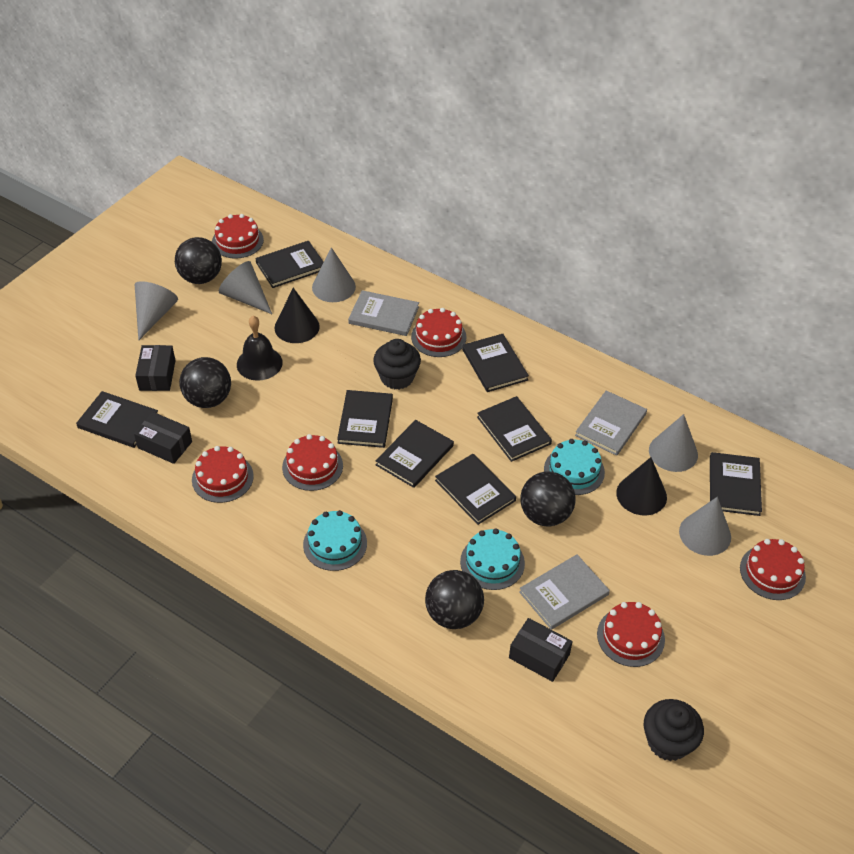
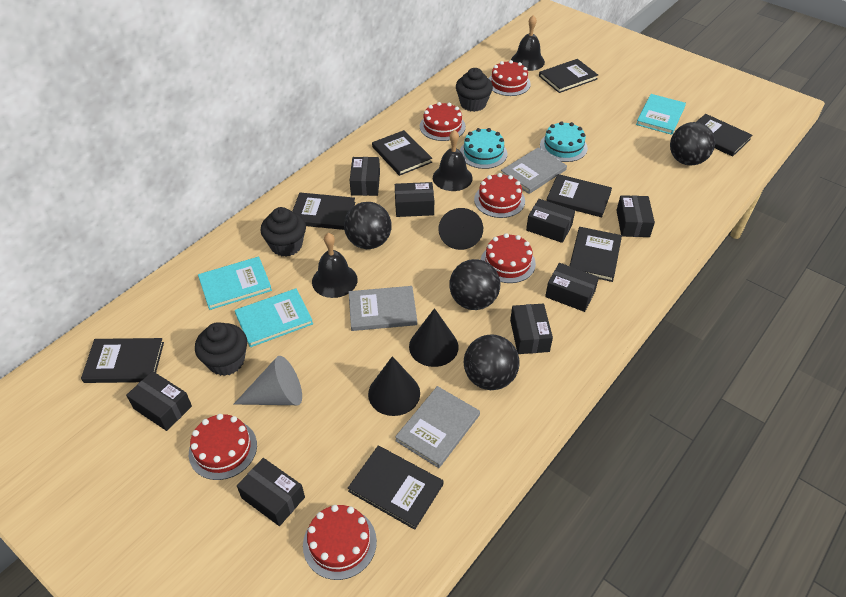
black bell: 1 -> 3
black box: 3 -> 8
black cone: 2 -> 3
black cupcake: 2 -> 3
grey cone: 5 -> 1
turquoise book: 0 -> 3
turquoise cake: 3 -> 2

